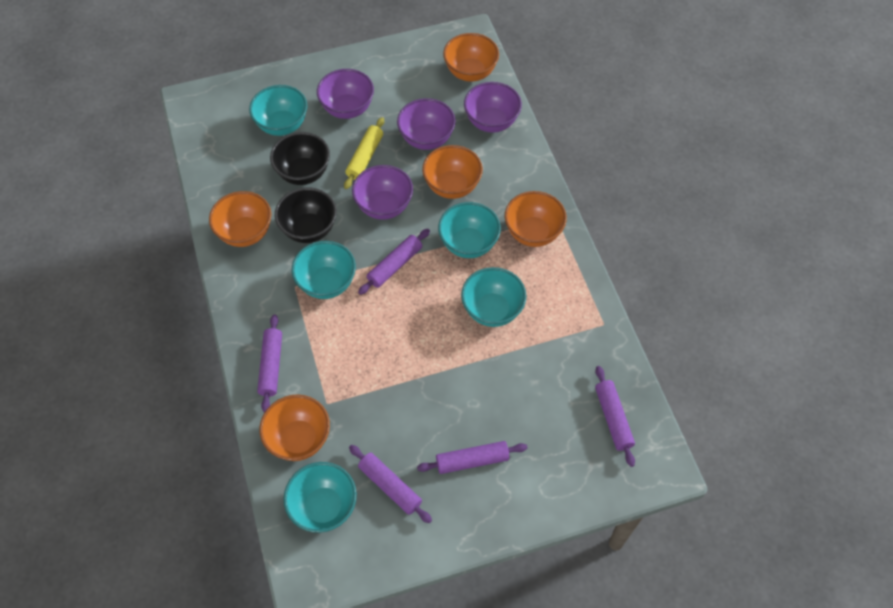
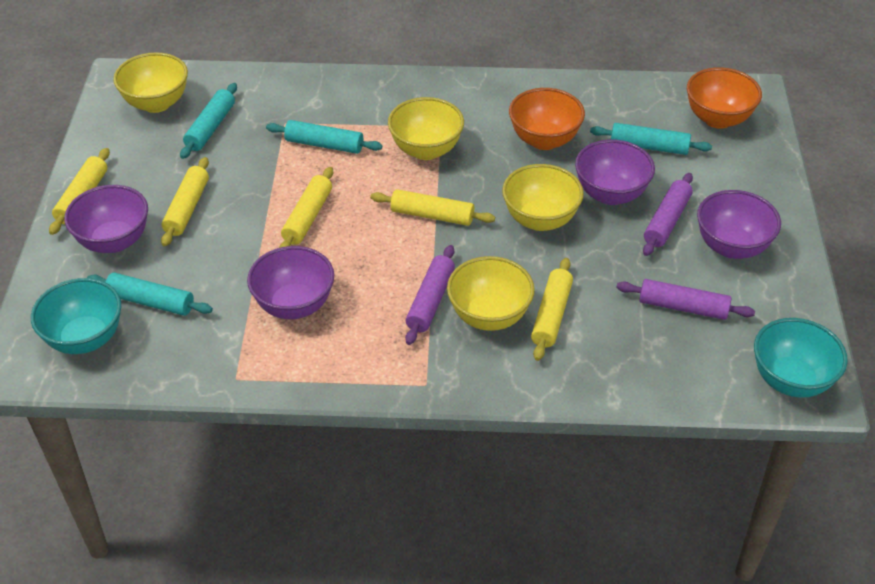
black bowl: 2 -> 0
orange bowl: 5 -> 2
purple rolling pin: 5 -> 3
turquoise bowl: 5 -> 2
turquoise rolling pin: 0 -> 4
yellow bowl: 0 -> 4
yellow rolling pin: 1 -> 5

